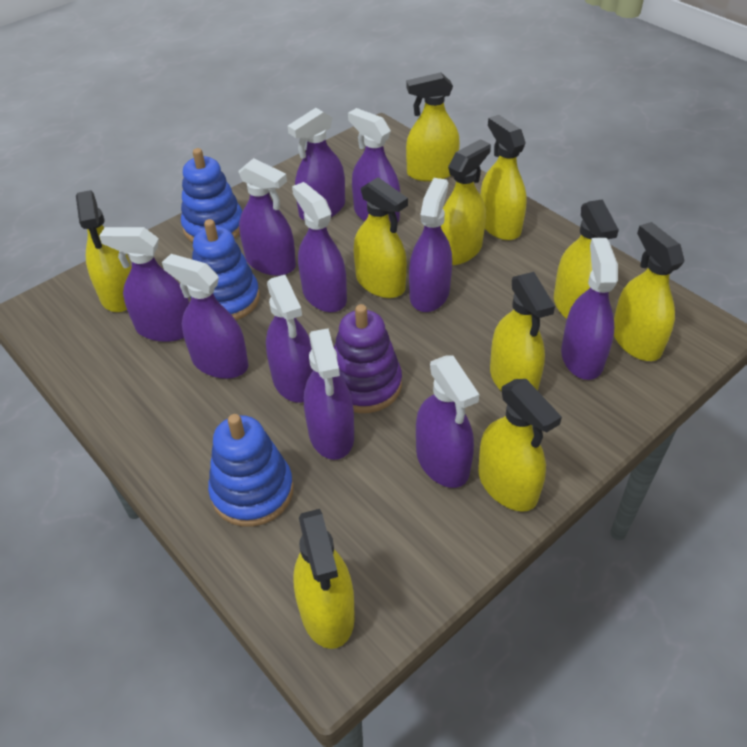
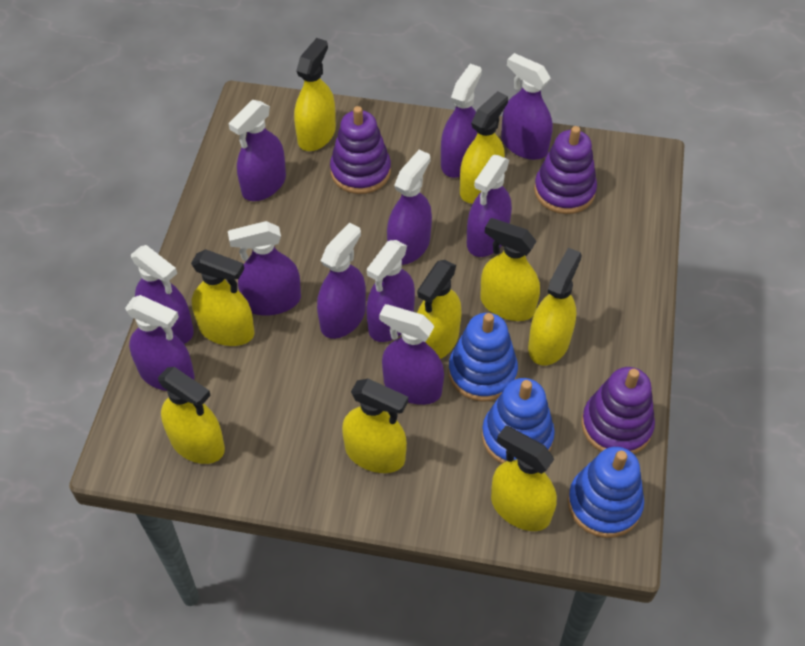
purple stacking toy: 1 -> 3
yellow spray bottle: 10 -> 9

